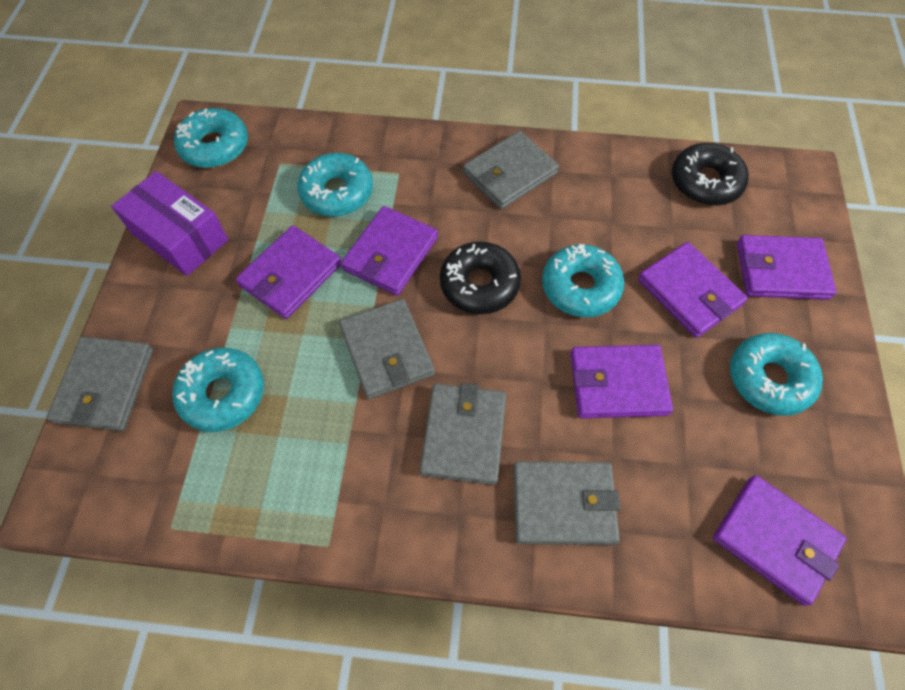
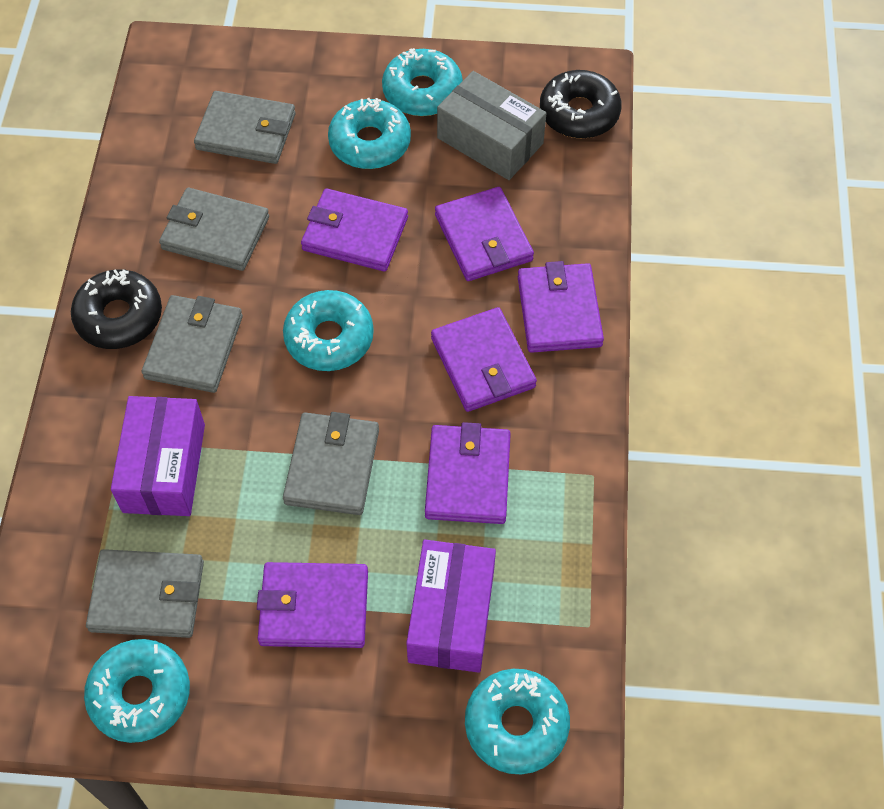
grey box: 0 -> 1
purple box: 1 -> 2

